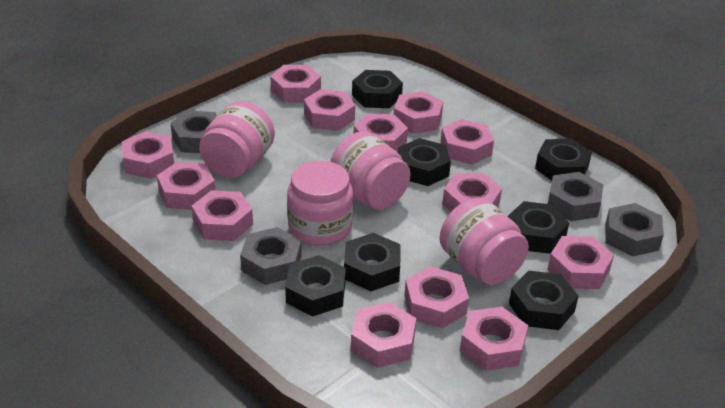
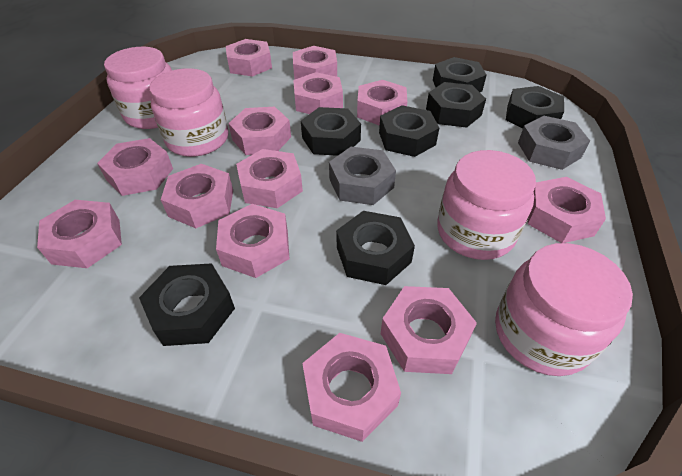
grey nut: 4 -> 2

